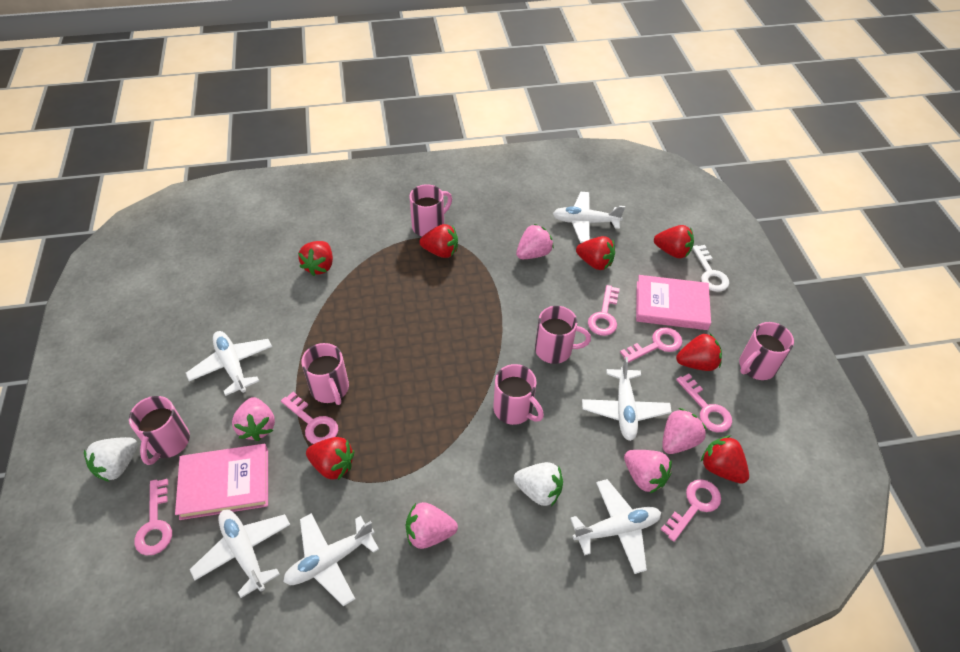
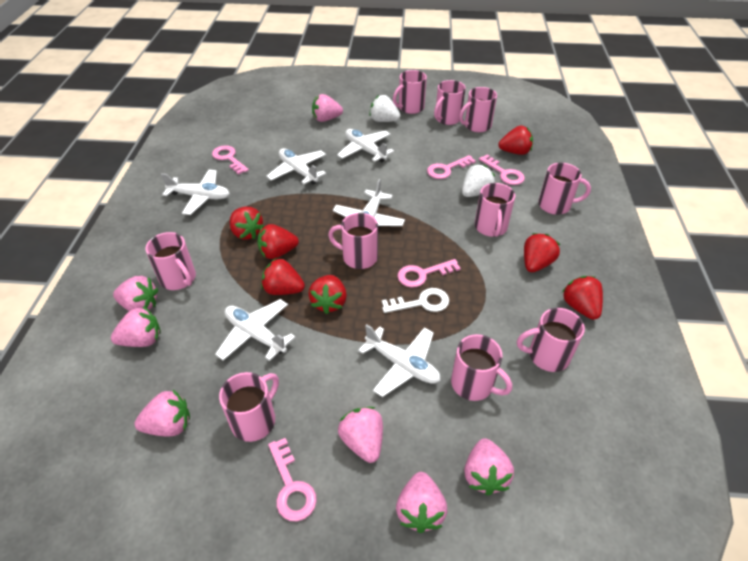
pink book: 2 -> 0
pink key: 6 -> 5
pink mug: 6 -> 10
pink strawberry: 5 -> 7

